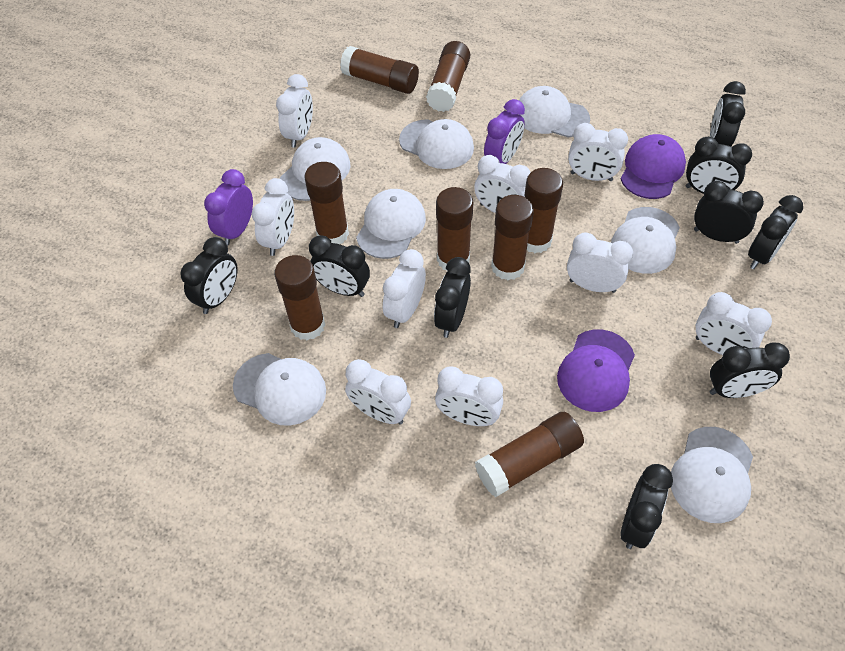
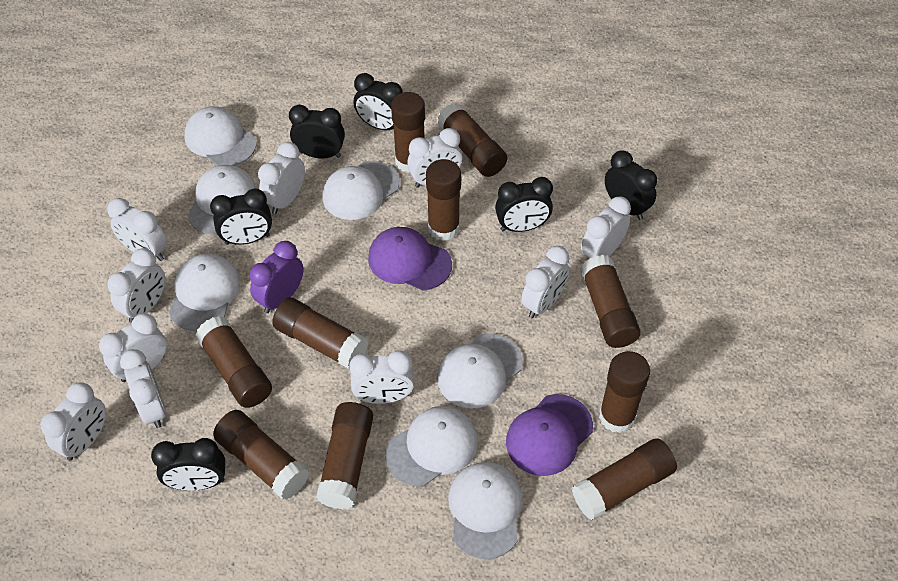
black clock: 9 -> 6
brown glue stick: 8 -> 10
purple clock: 2 -> 1
white clock: 9 -> 10

